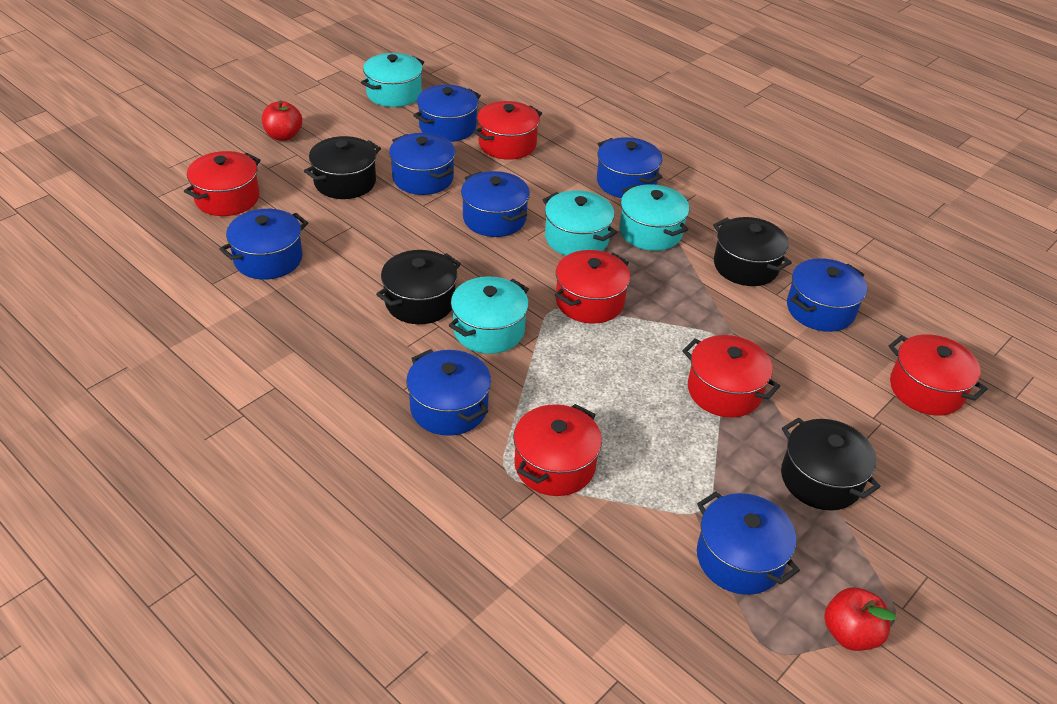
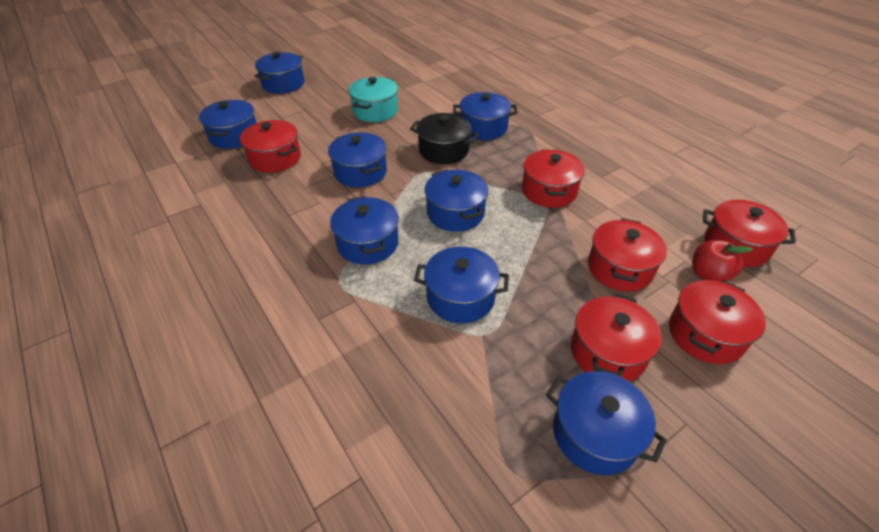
black pot: 4 -> 1
red apple: 2 -> 1
turquoise pot: 4 -> 1

